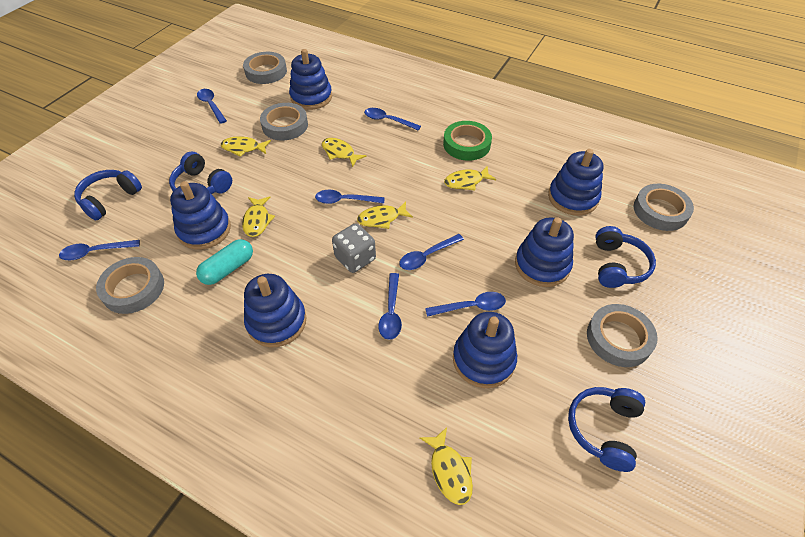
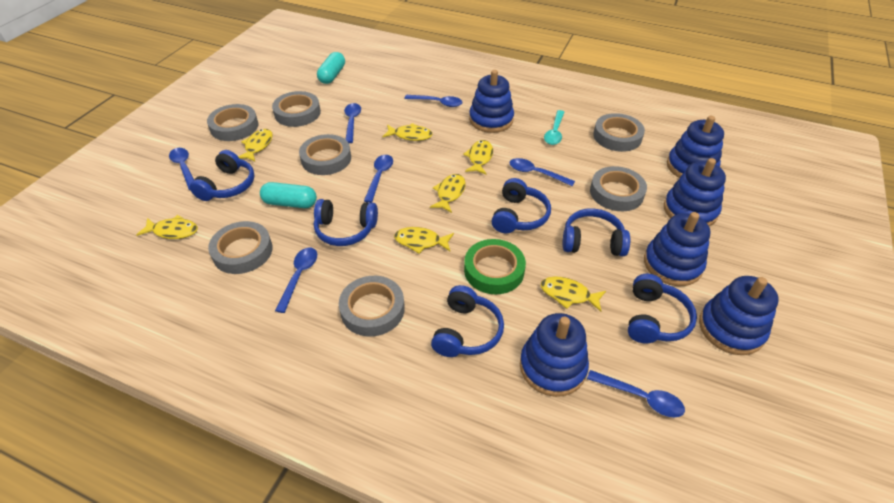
blue headphones: 4 -> 6
grey dice: 1 -> 0
grey tape: 5 -> 7
turquoise capsule: 1 -> 2
turquoise spoon: 0 -> 1
yellow fish: 6 -> 7

